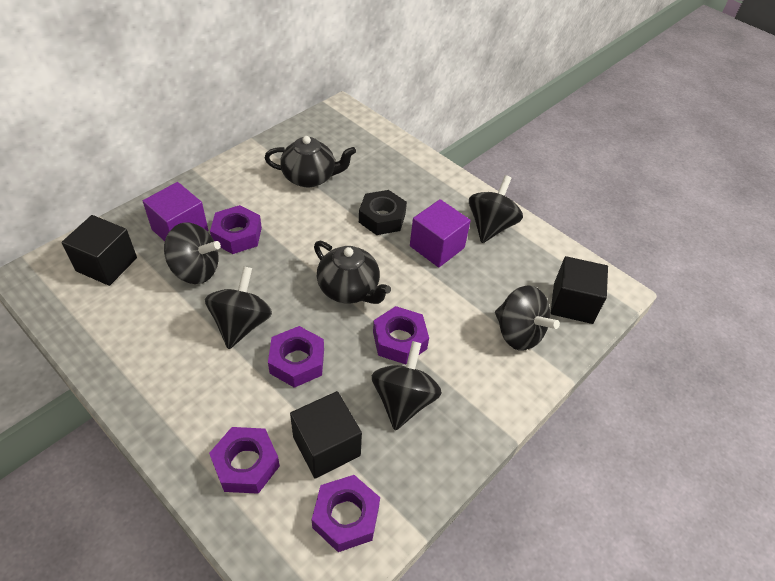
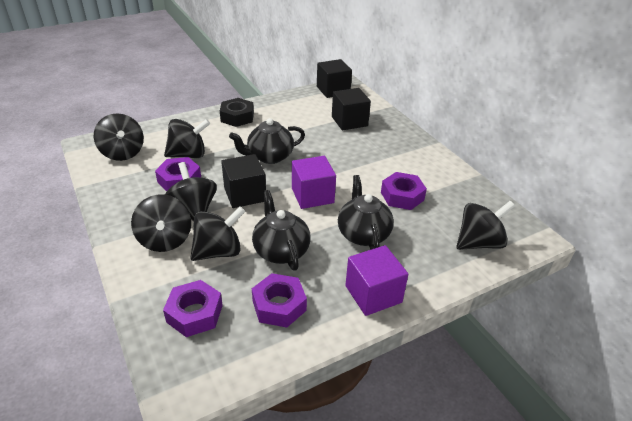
black spinning top: 5 -> 6
black teapot: 2 -> 3
purple nut: 5 -> 4

